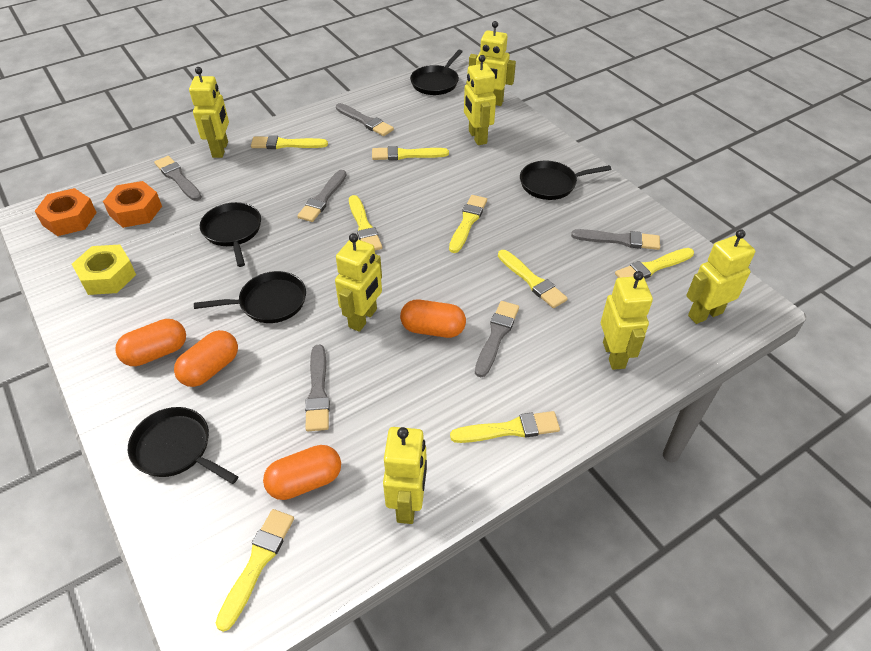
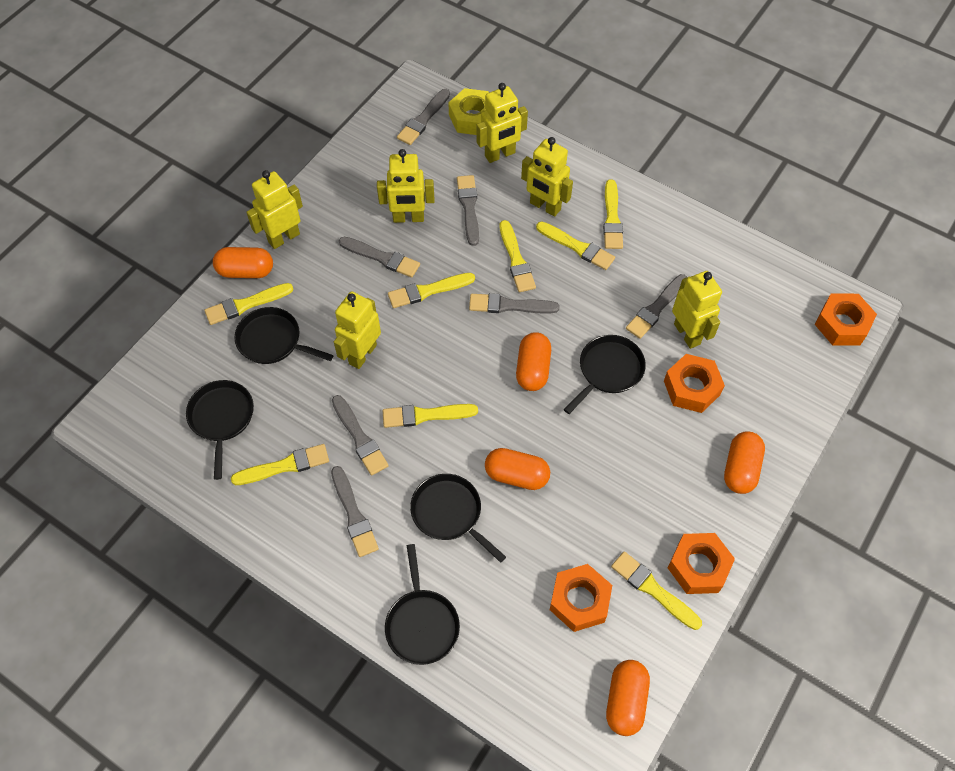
grey brush: 6 -> 7
orange capsule: 4 -> 5
orange nut: 2 -> 4
yellow robot: 7 -> 6

